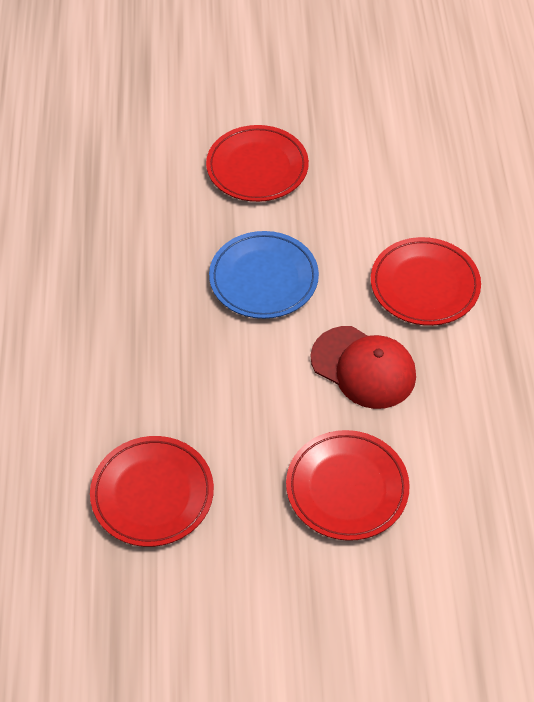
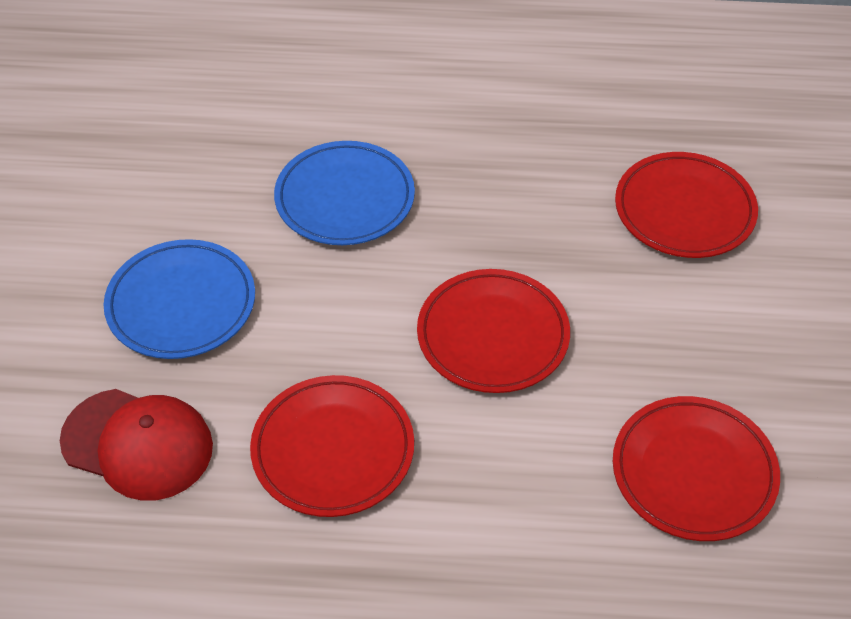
blue plate: 1 -> 2

